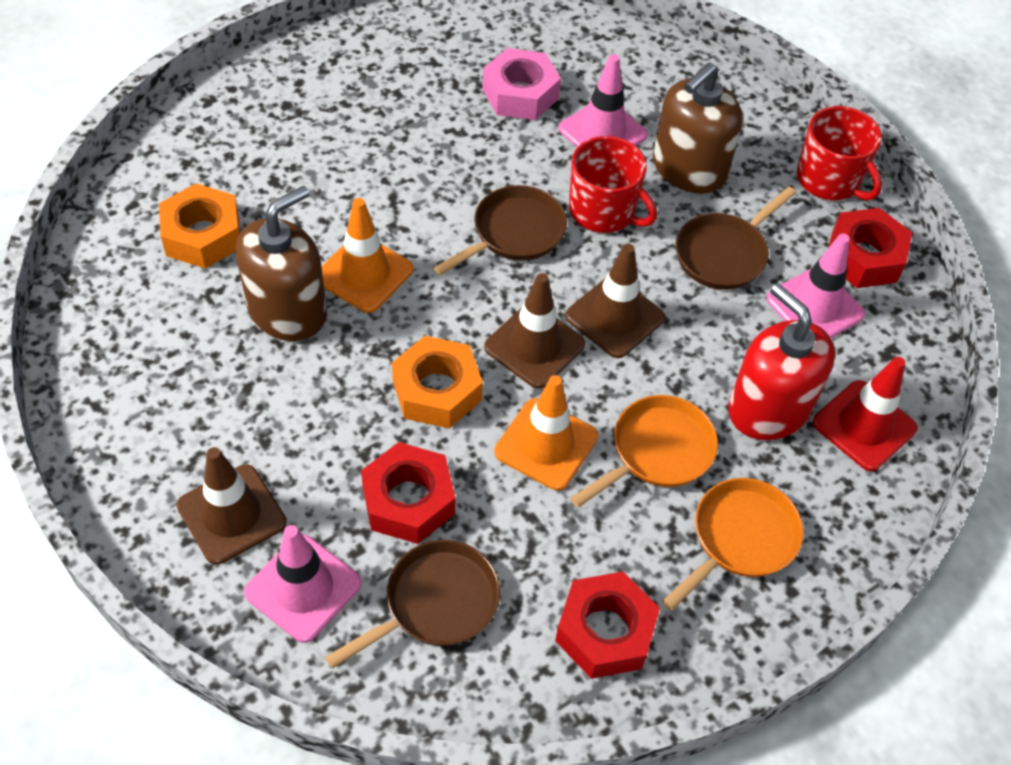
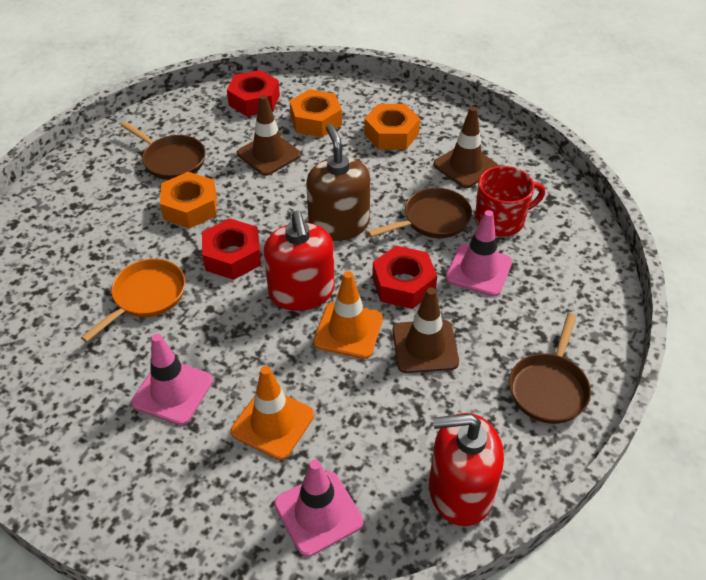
brown soap dispenser: 2 -> 1
orange nut: 2 -> 3
orange pan: 2 -> 1
pink nut: 1 -> 0
red mug: 2 -> 1
red soap dispenser: 1 -> 2
red traffic cone: 1 -> 0

